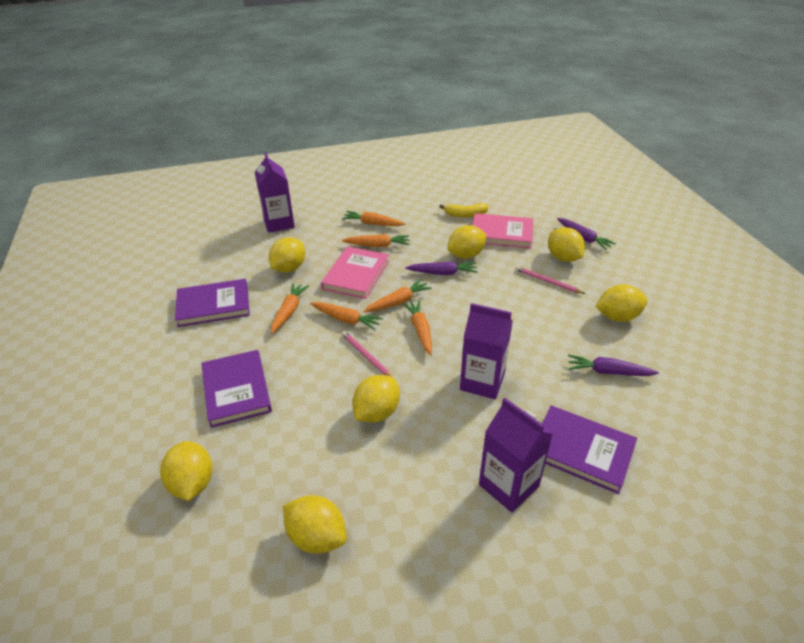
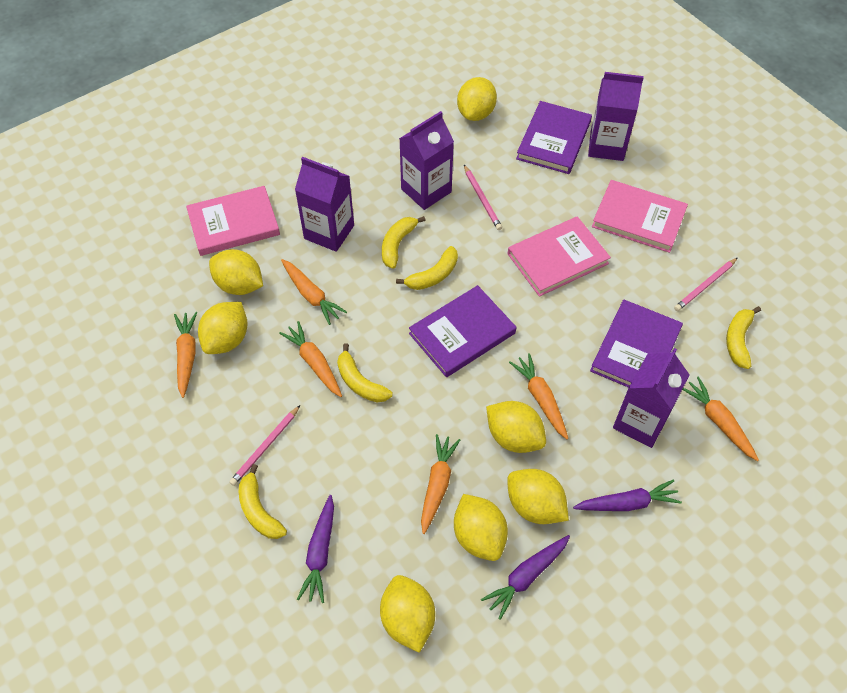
pink book: 2 -> 3
pink pencil: 2 -> 3
purple carton: 3 -> 4
yellow banana: 1 -> 5

